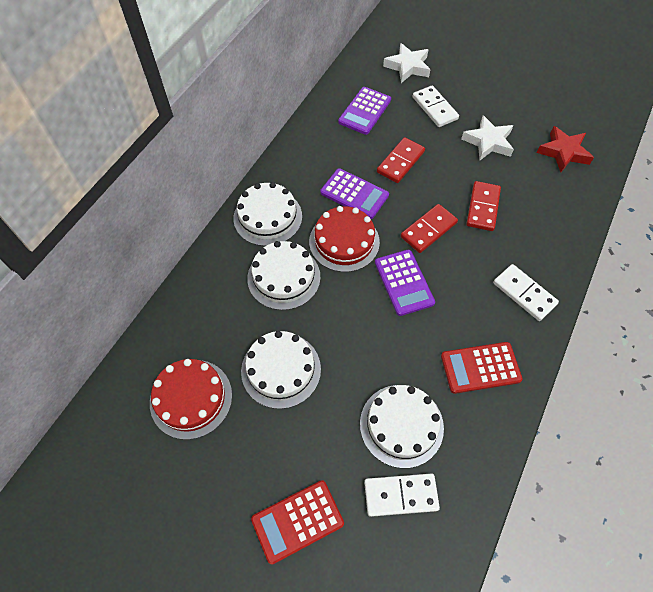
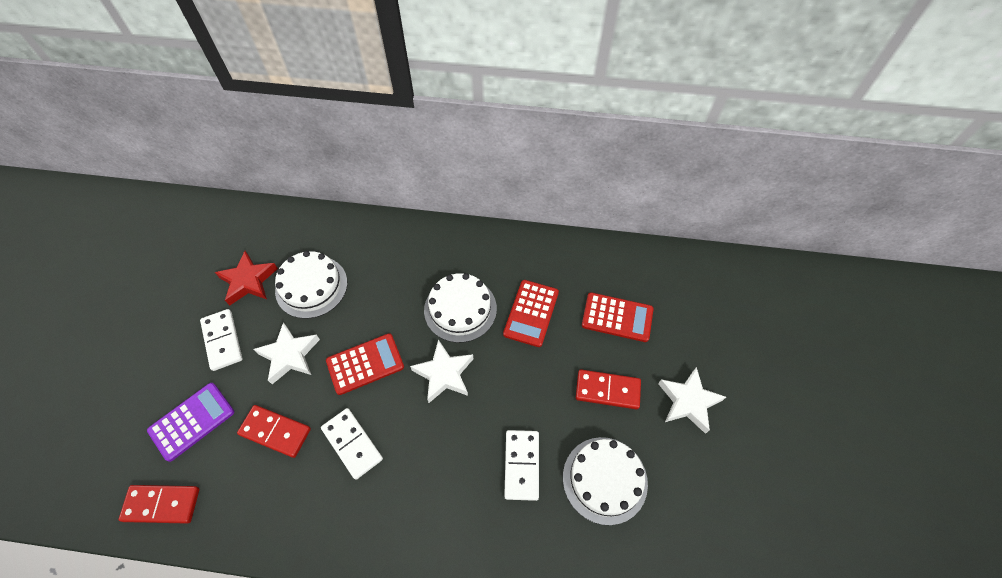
purple calculator: 3 -> 1
red cake: 2 -> 0
red calculator: 2 -> 3
white cake: 4 -> 3
white star: 2 -> 3

